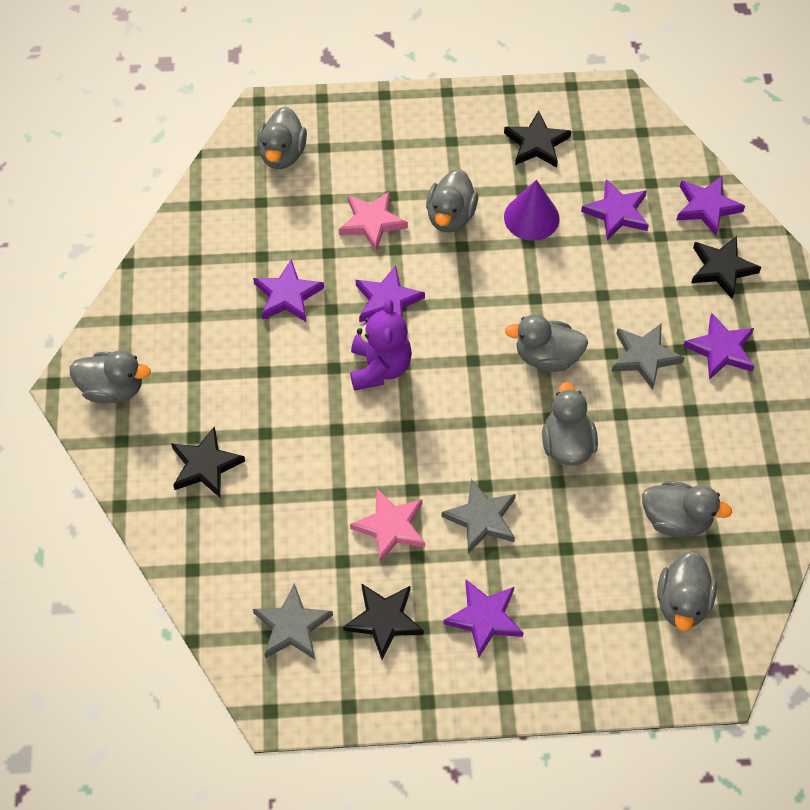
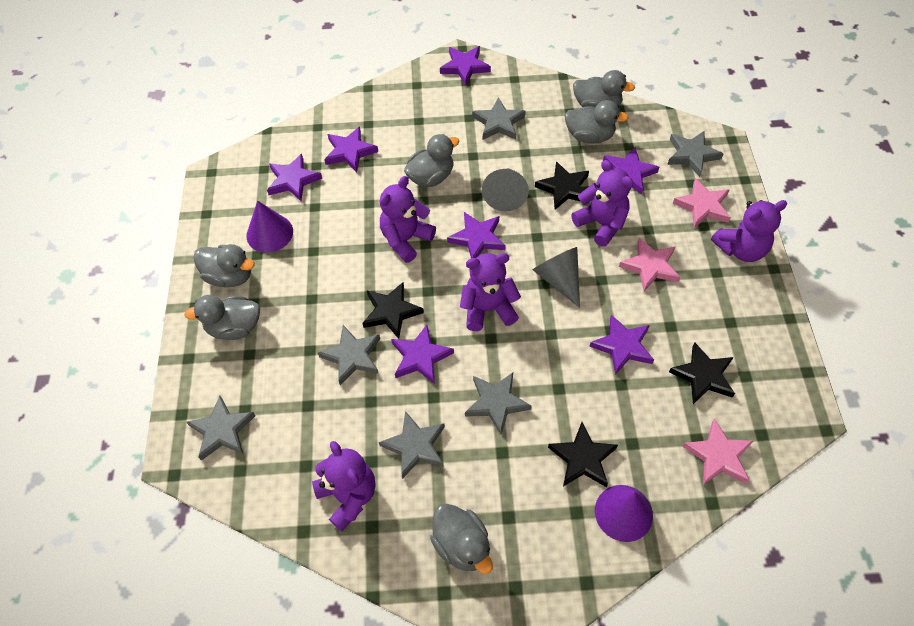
grey cone: 0 -> 2
grey duck: 7 -> 6
grey star: 3 -> 6
pink star: 2 -> 3
purple cone: 1 -> 2
purple star: 6 -> 7
purple teddy bear: 1 -> 5

